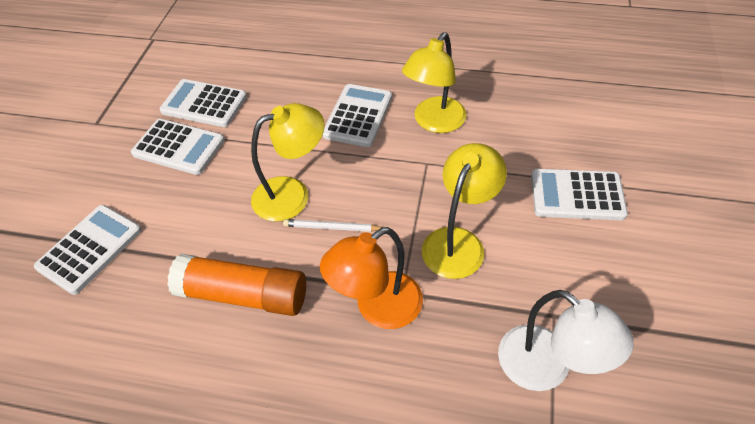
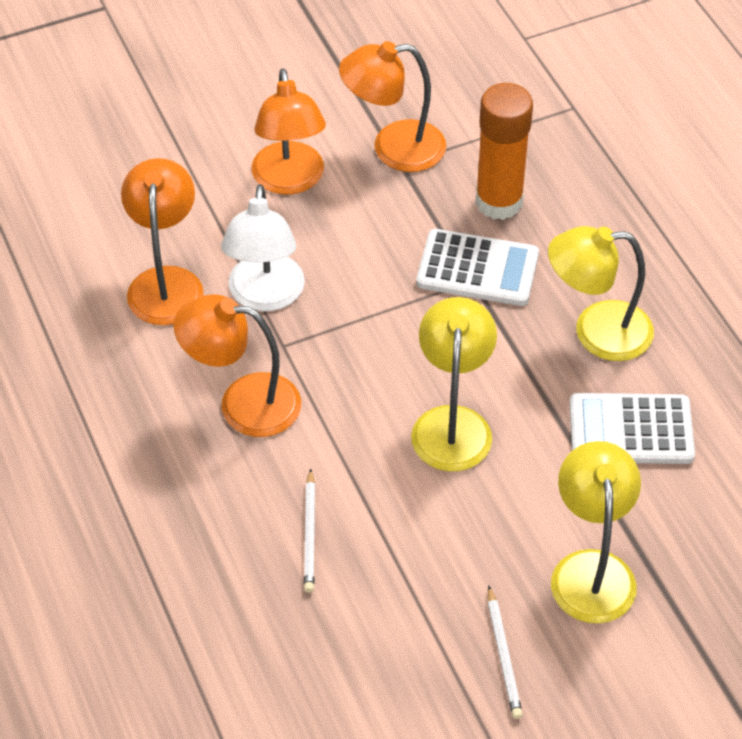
orange lamp: 1 -> 4
white calculator: 5 -> 2
white pencil: 1 -> 2

